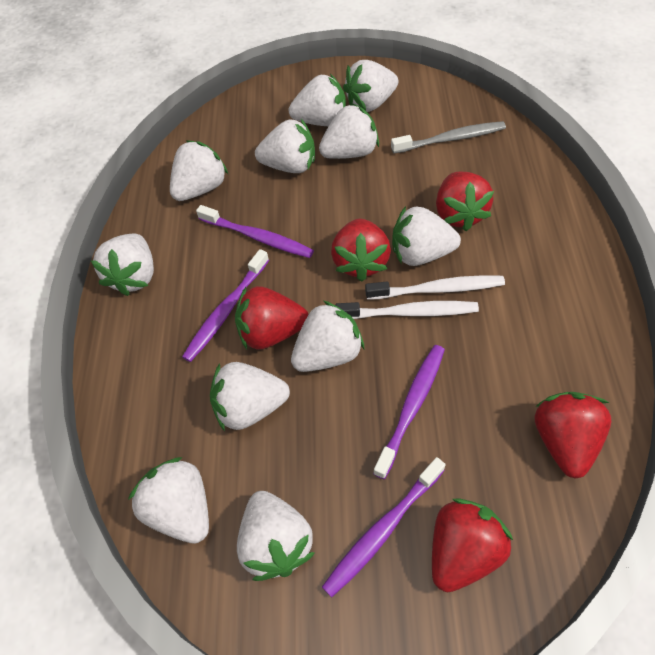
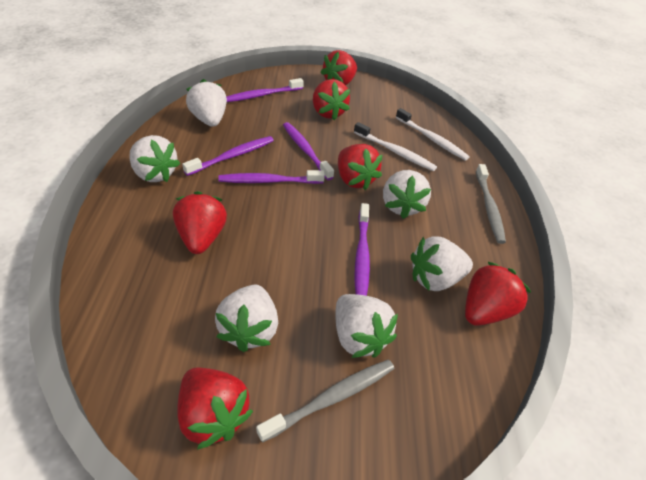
grey toothbrush: 1 -> 2
purple toothbrush: 4 -> 5
red strawberry: 5 -> 6
white strawberry: 11 -> 6

